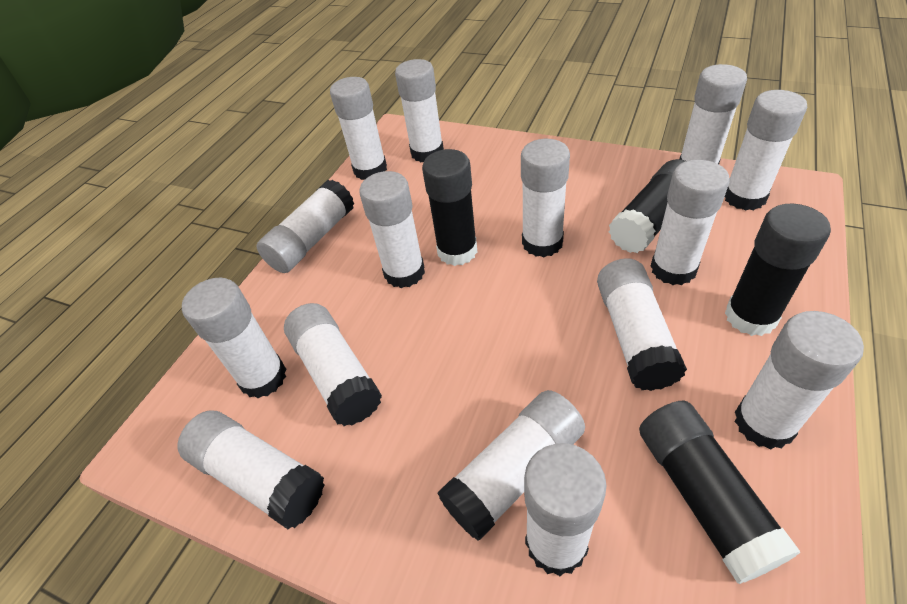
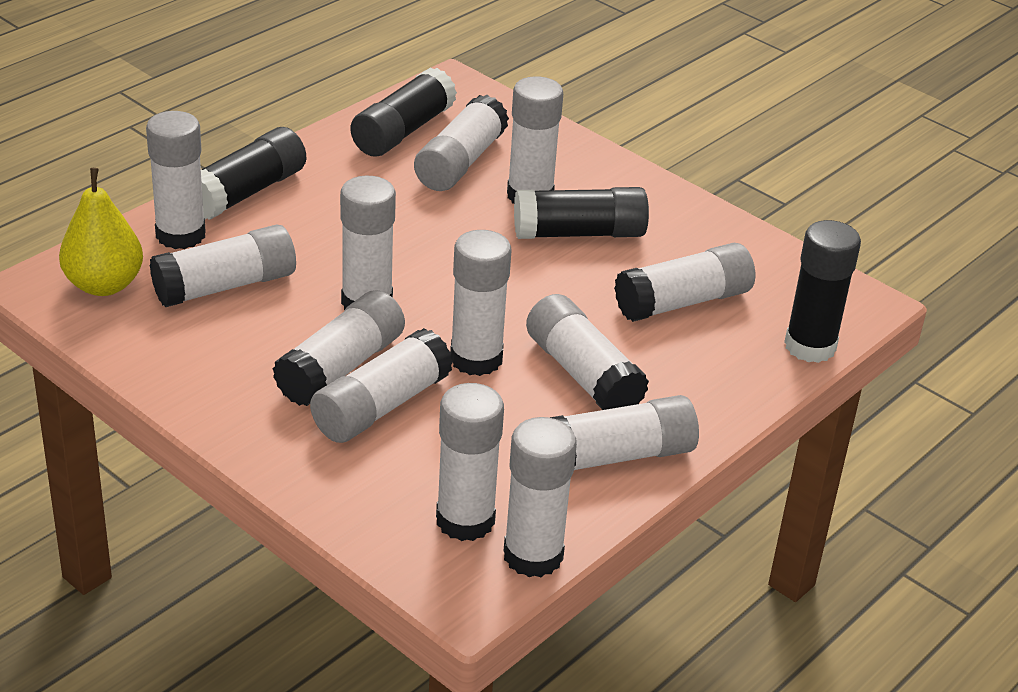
white glue stick: 15 -> 13
yellow pear: 0 -> 1

